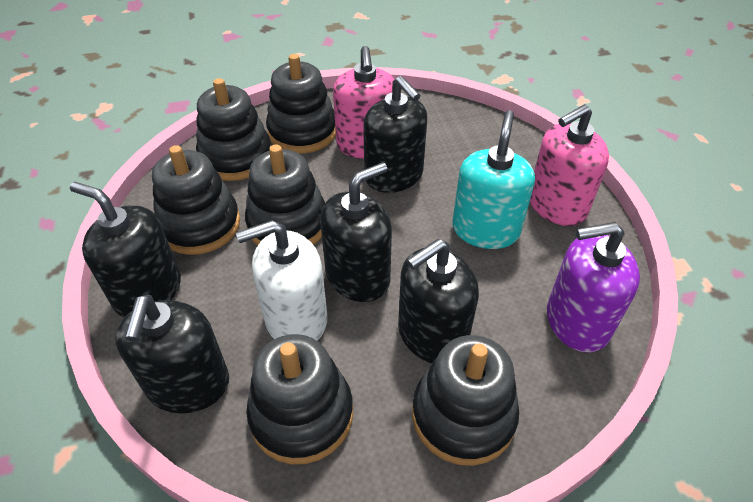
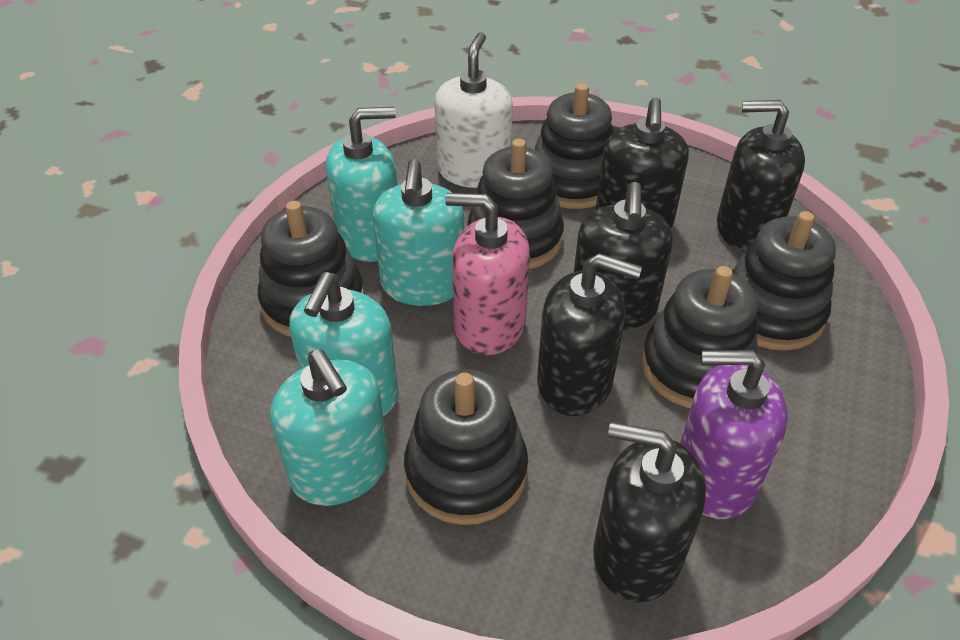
pink soap dispenser: 2 -> 1
turquoise soap dispenser: 1 -> 4

